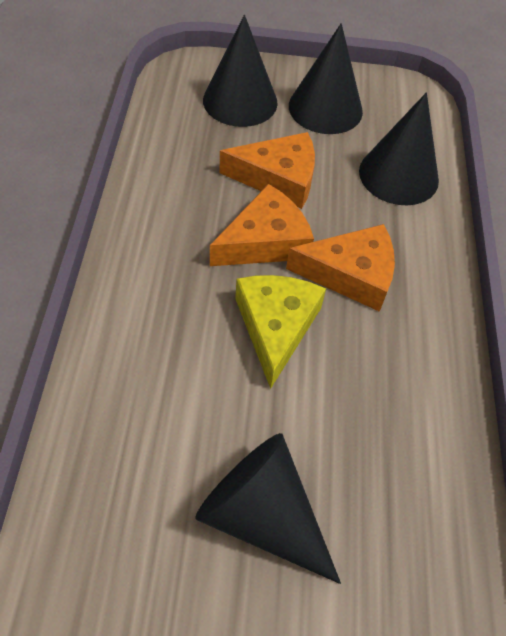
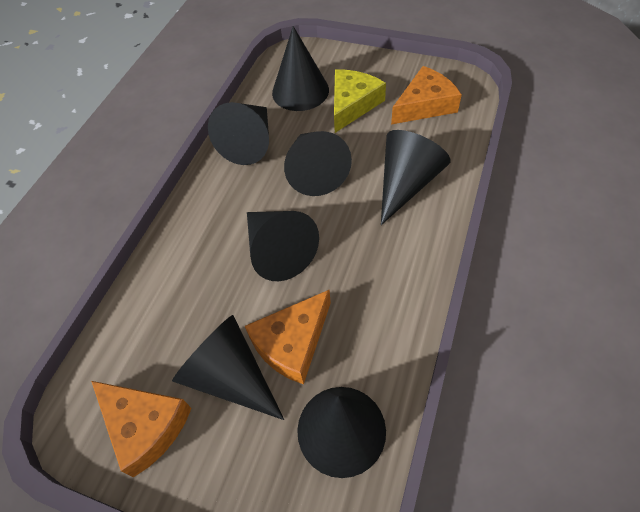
black cone: 4 -> 7

